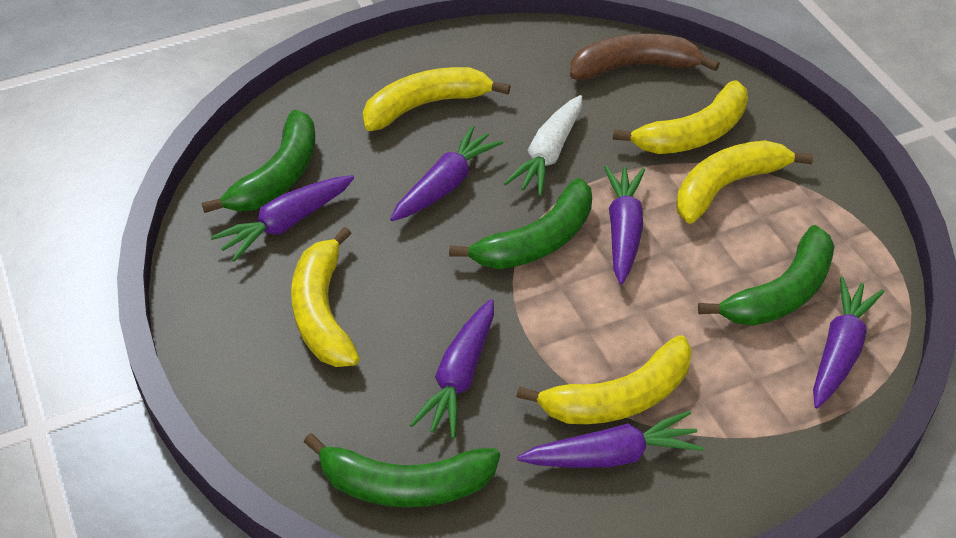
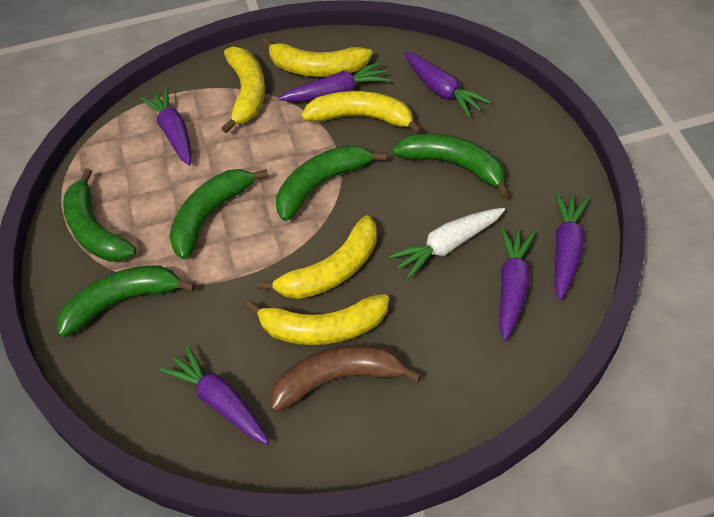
green banana: 4 -> 5

